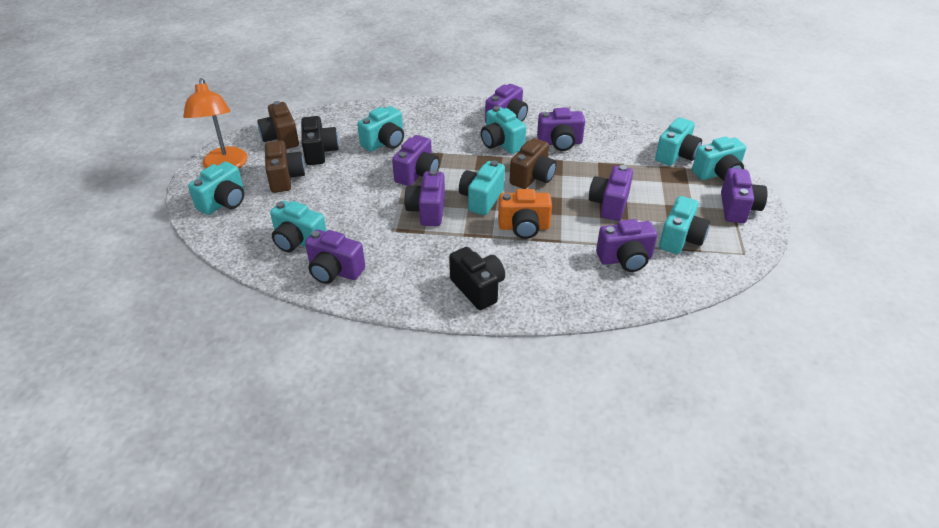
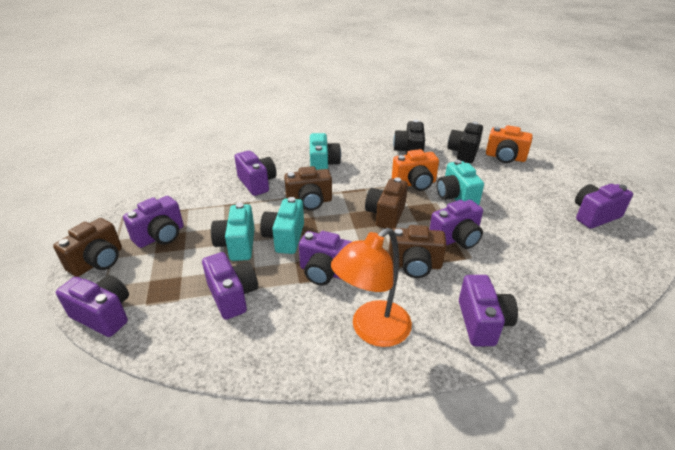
brown camera: 3 -> 4
orange camera: 1 -> 2
turquoise camera: 8 -> 4

